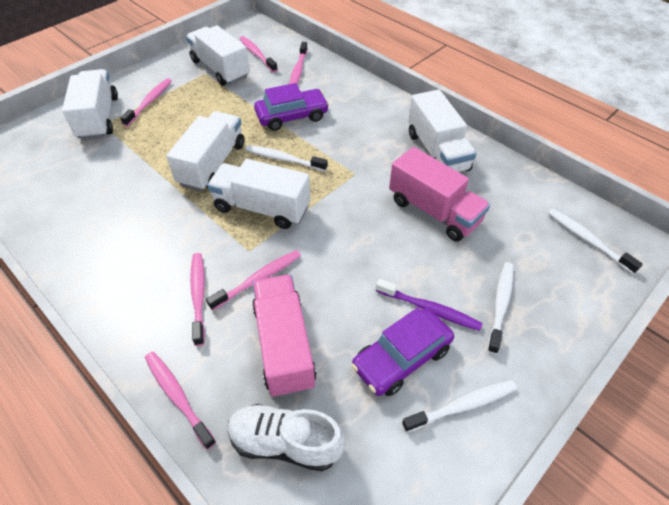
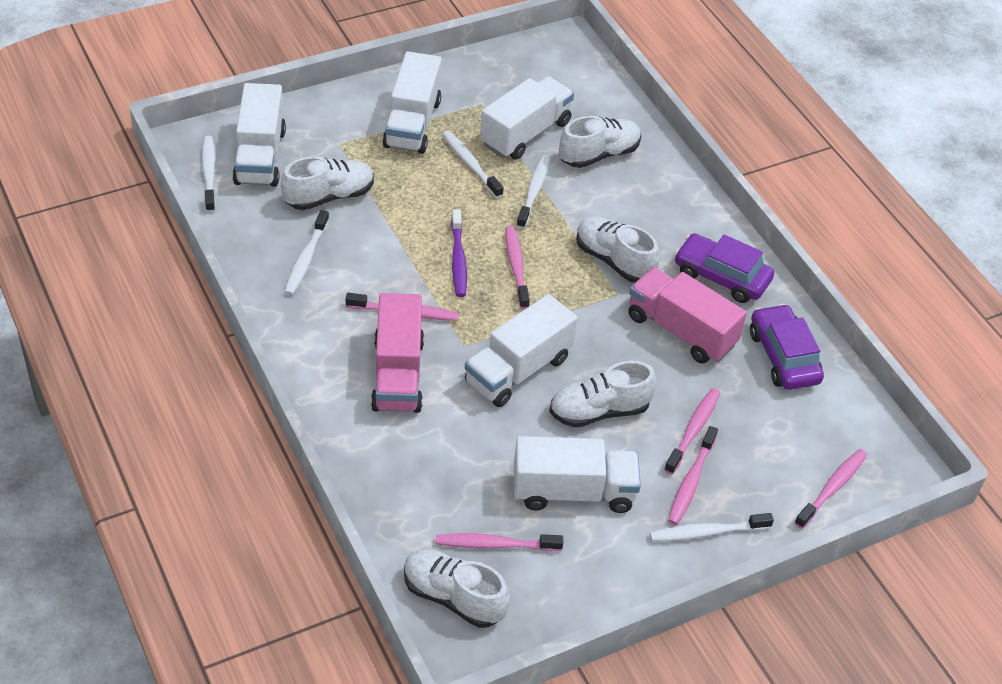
white shoe: 1 -> 5
white toothbrush: 4 -> 5

